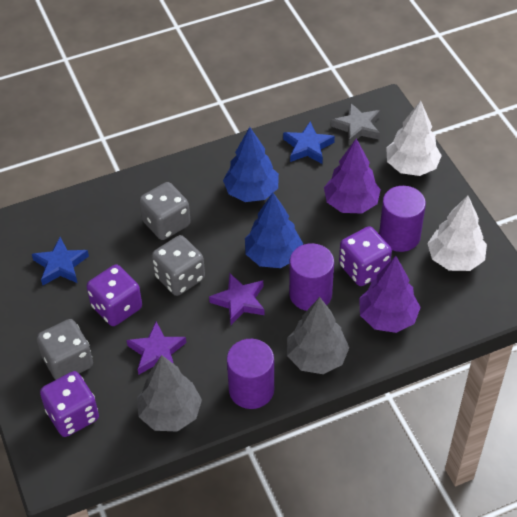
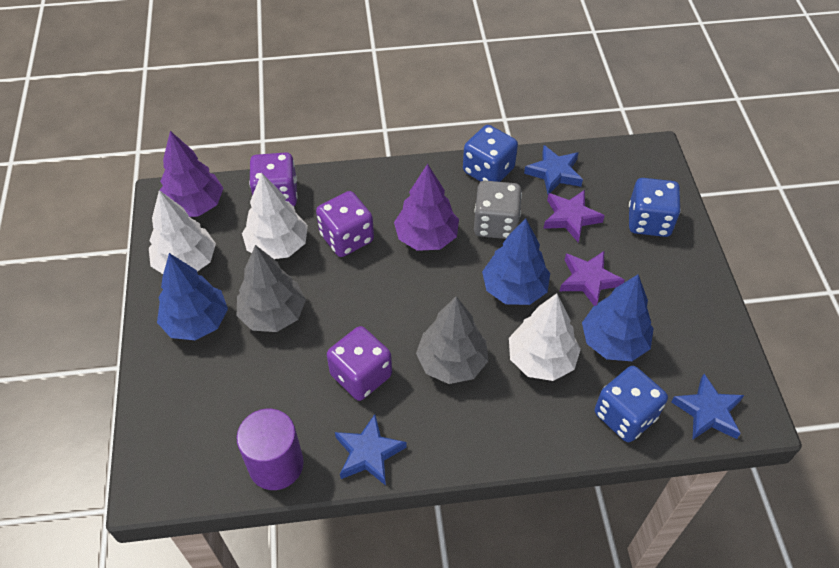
blue dice: 0 -> 3
blue star: 2 -> 3
blue tree: 2 -> 3
grey dice: 3 -> 1
grey star: 1 -> 0
purple cylinder: 3 -> 1
white tree: 2 -> 3

